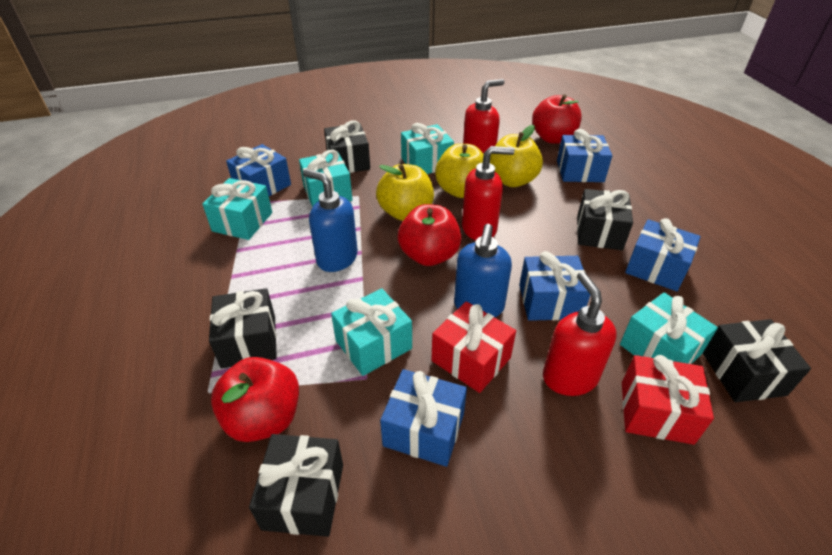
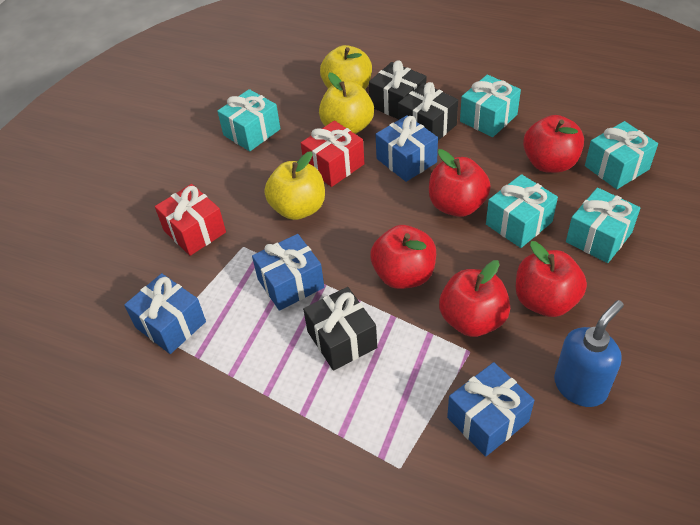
black gift: 5 -> 3
blue gift: 5 -> 4
blue soap dispenser: 2 -> 1
red apple: 3 -> 5
red soap dispenser: 3 -> 0

